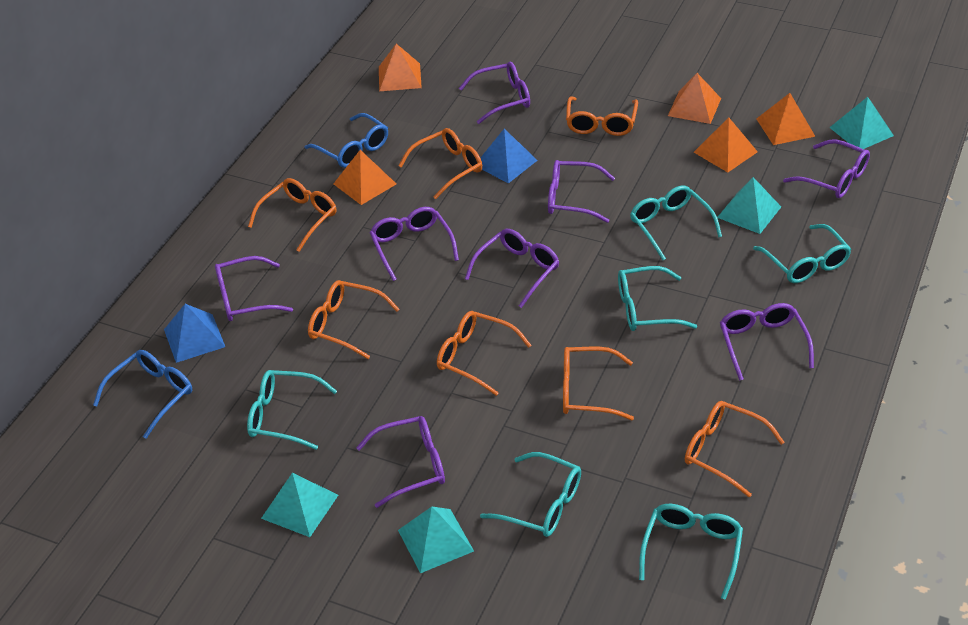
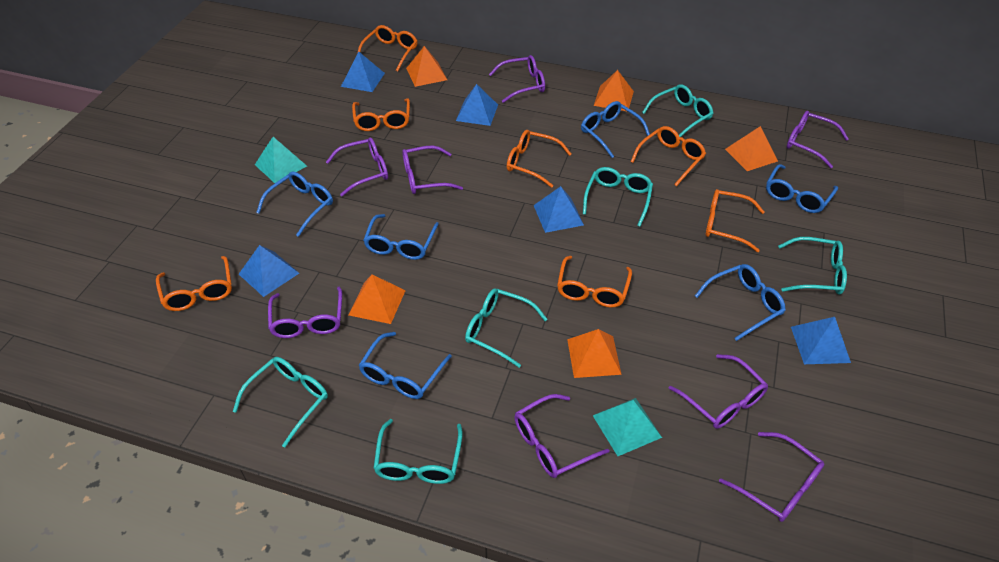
blue glasses: 2 -> 6
blue pyramid: 2 -> 5
turquoise pyramid: 4 -> 2

